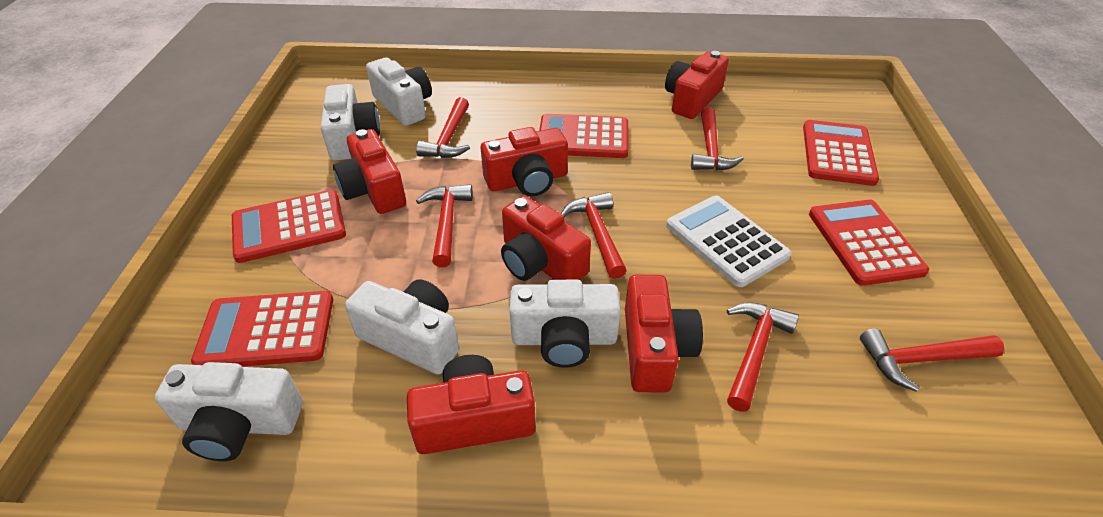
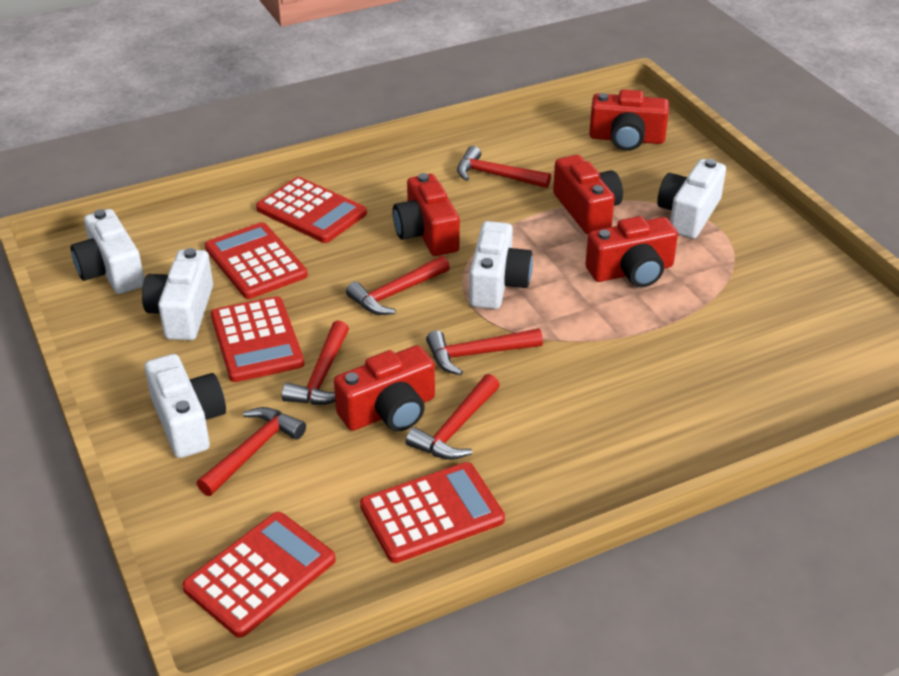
red camera: 6 -> 5
white calculator: 1 -> 0

